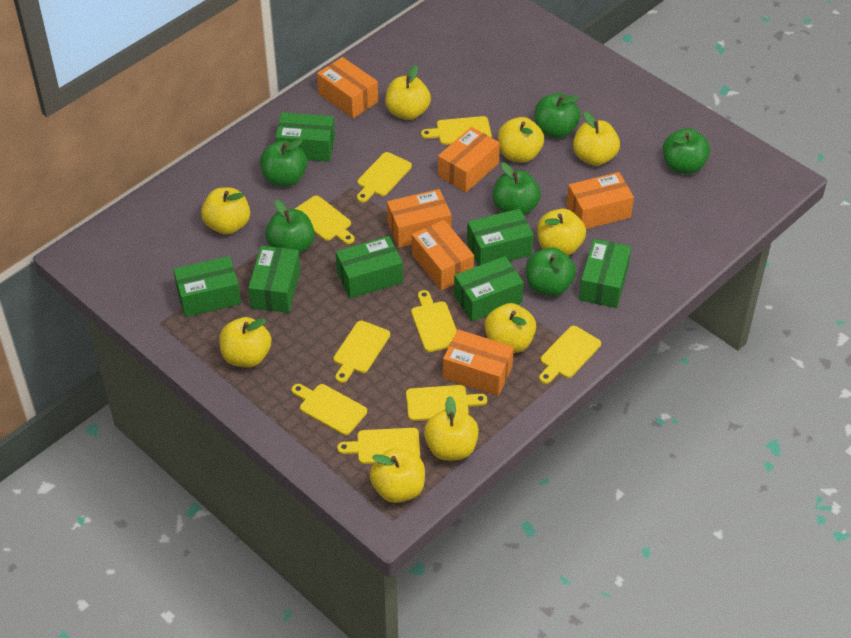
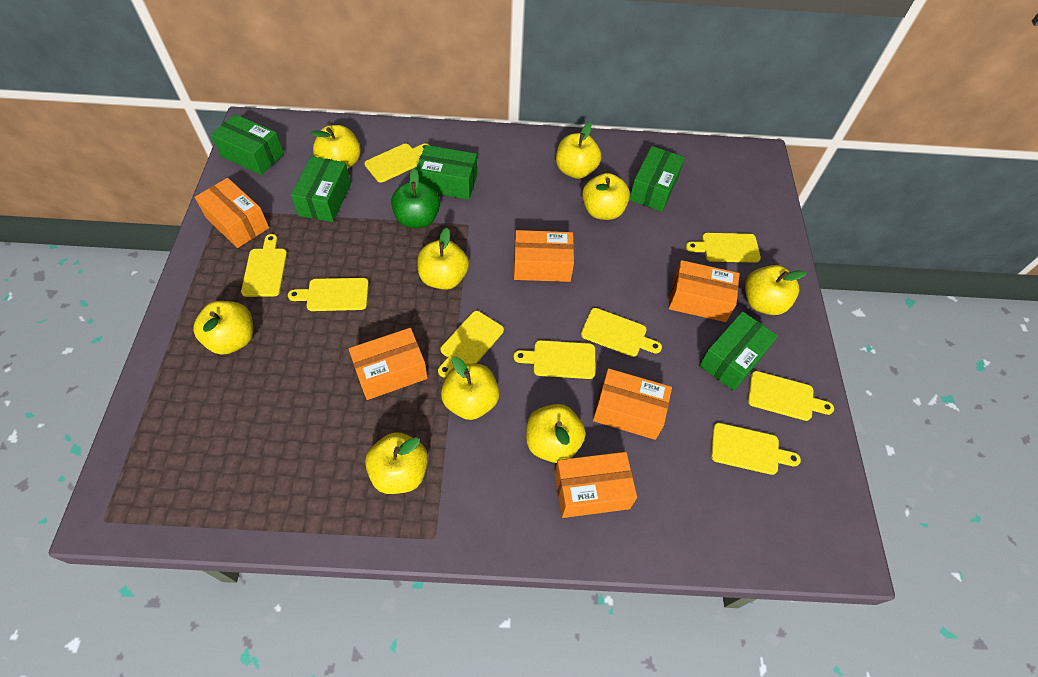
green apple: 6 -> 1
green box: 7 -> 5

